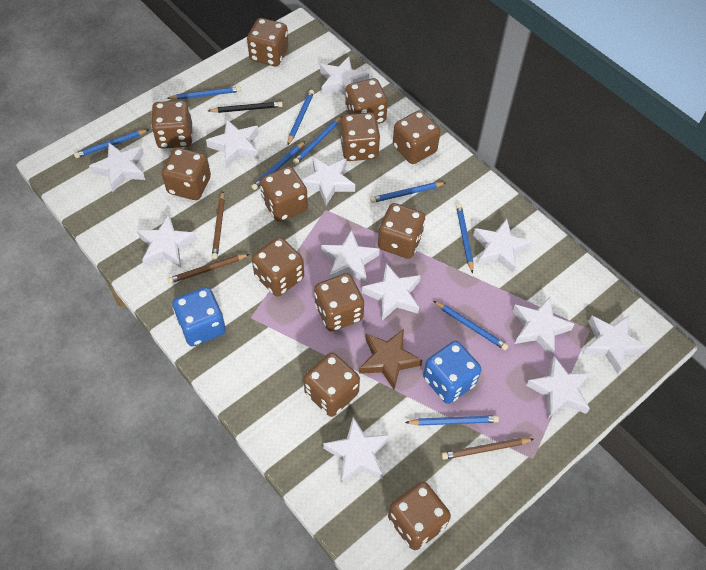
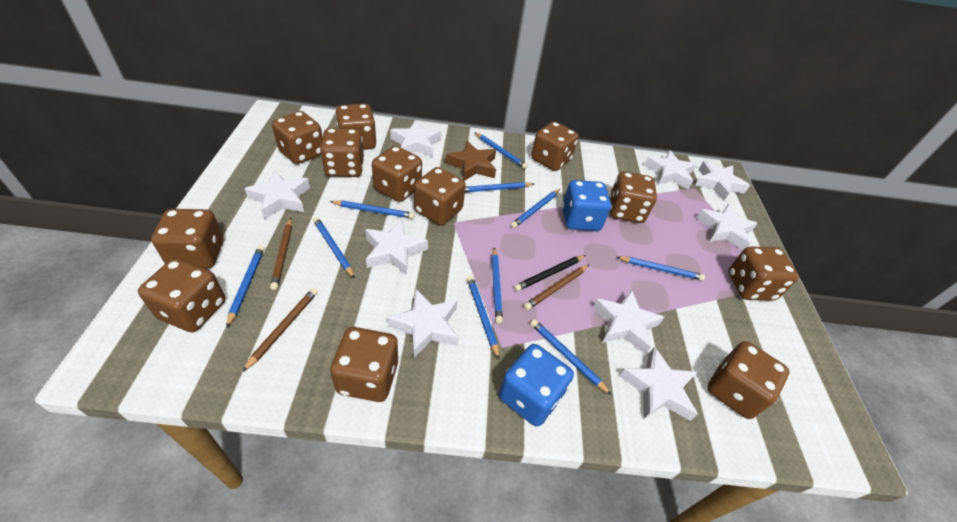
blue pencil: 9 -> 10
white star: 12 -> 9

